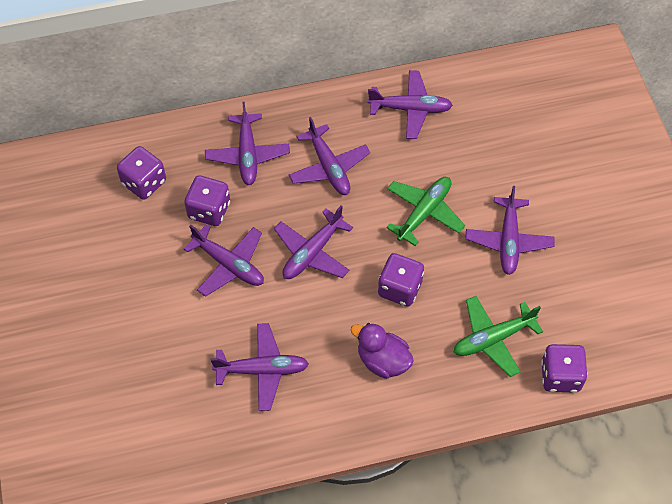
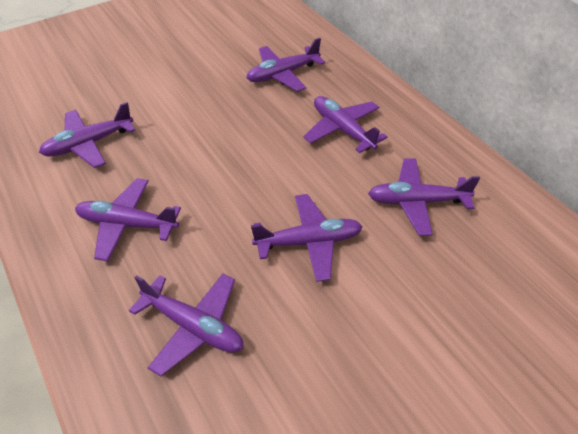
green plane: 2 -> 0
purple dice: 4 -> 0
purple duck: 1 -> 0

